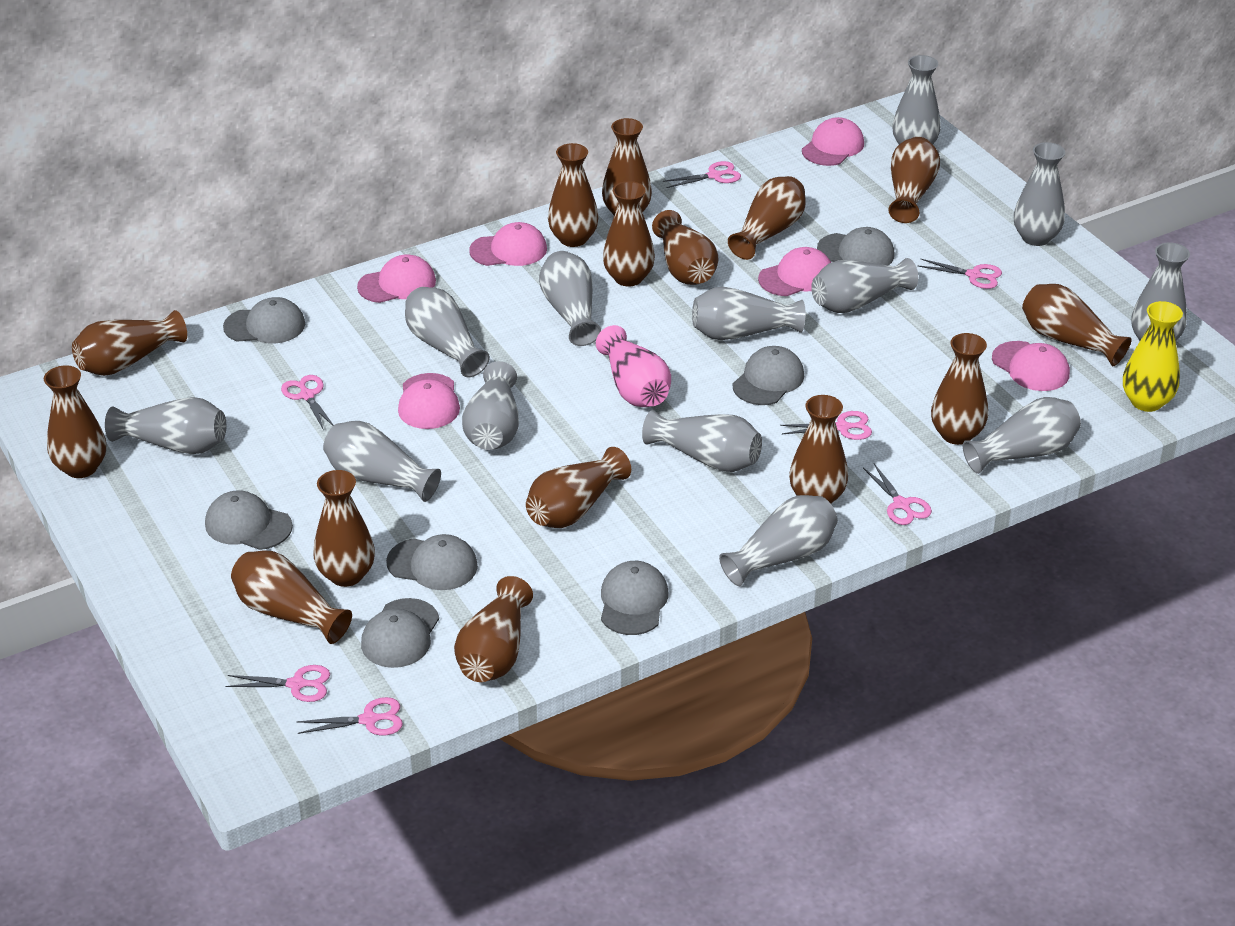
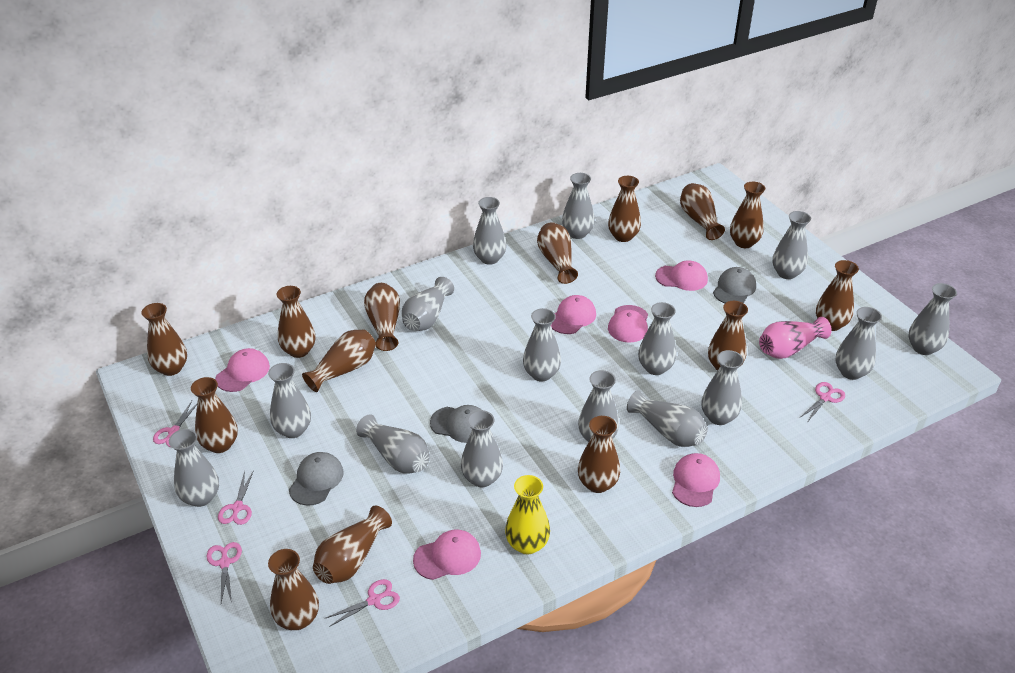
brown vase: 15 -> 14
grey cap: 7 -> 3
grey vase: 13 -> 15
pink scissors: 7 -> 5

